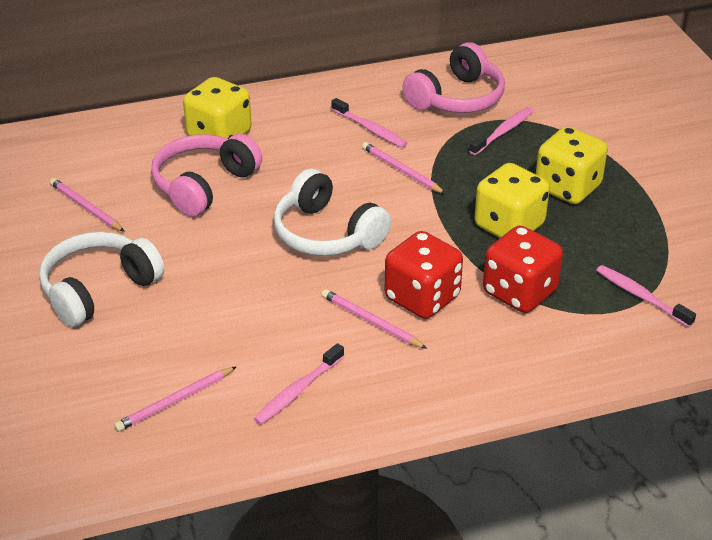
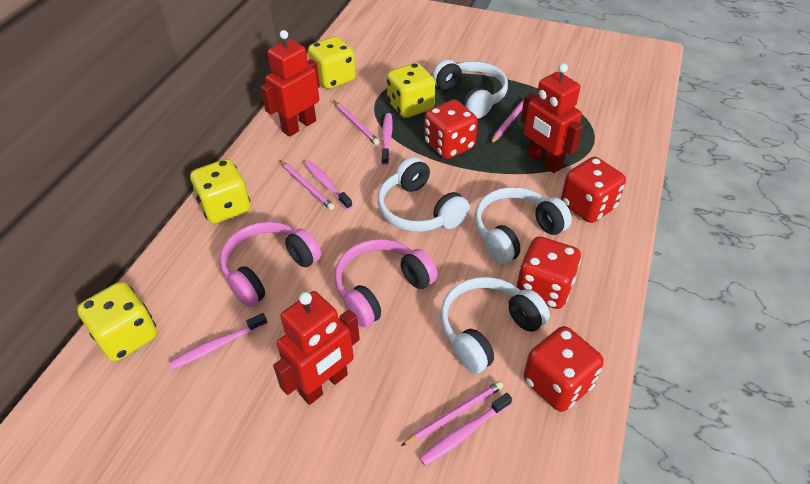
red dice: 2 -> 4
red robot: 0 -> 3
white headphones: 2 -> 4
yellow dice: 3 -> 4

